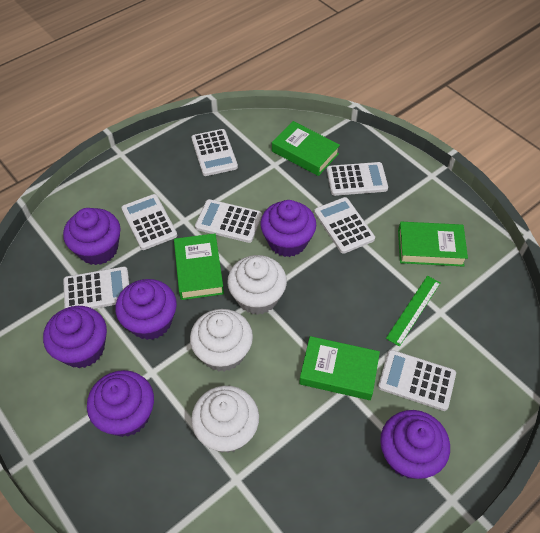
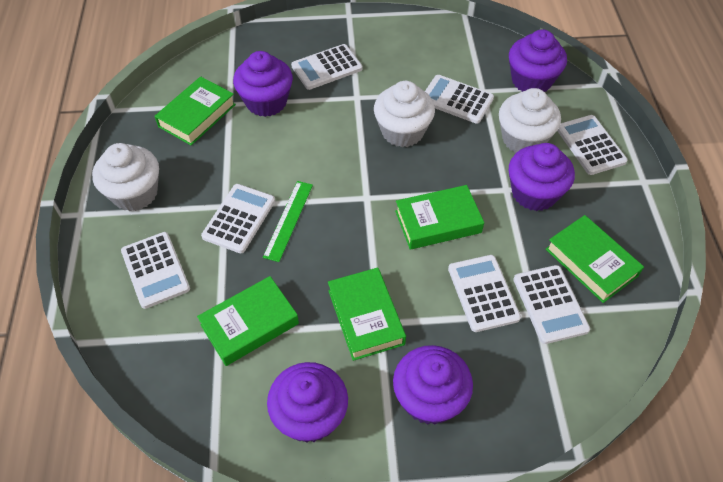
green book: 4 -> 5
purple cupcake: 6 -> 5

